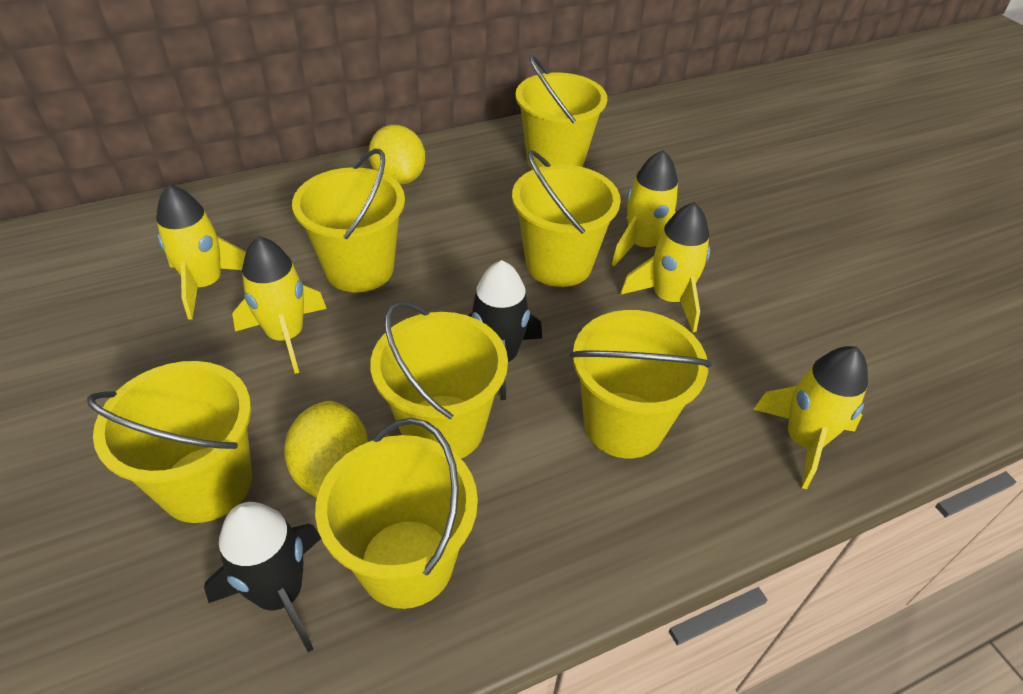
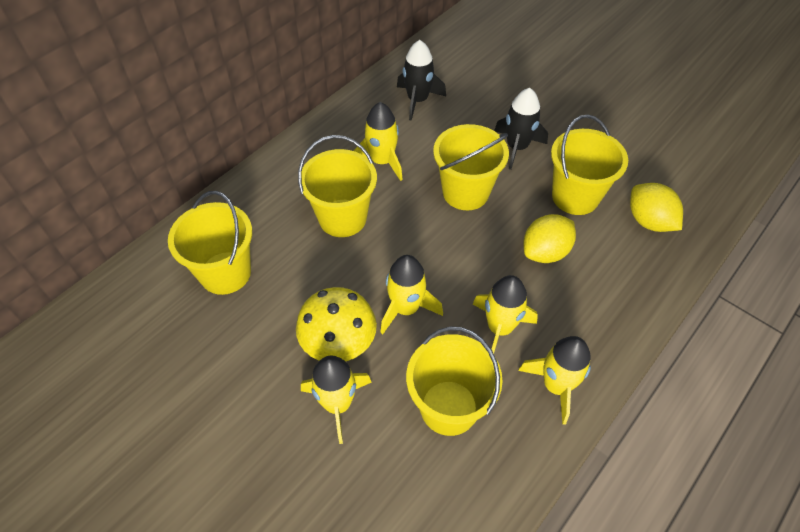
yellow bucket: 7 -> 5
yellow mushroom: 0 -> 1

